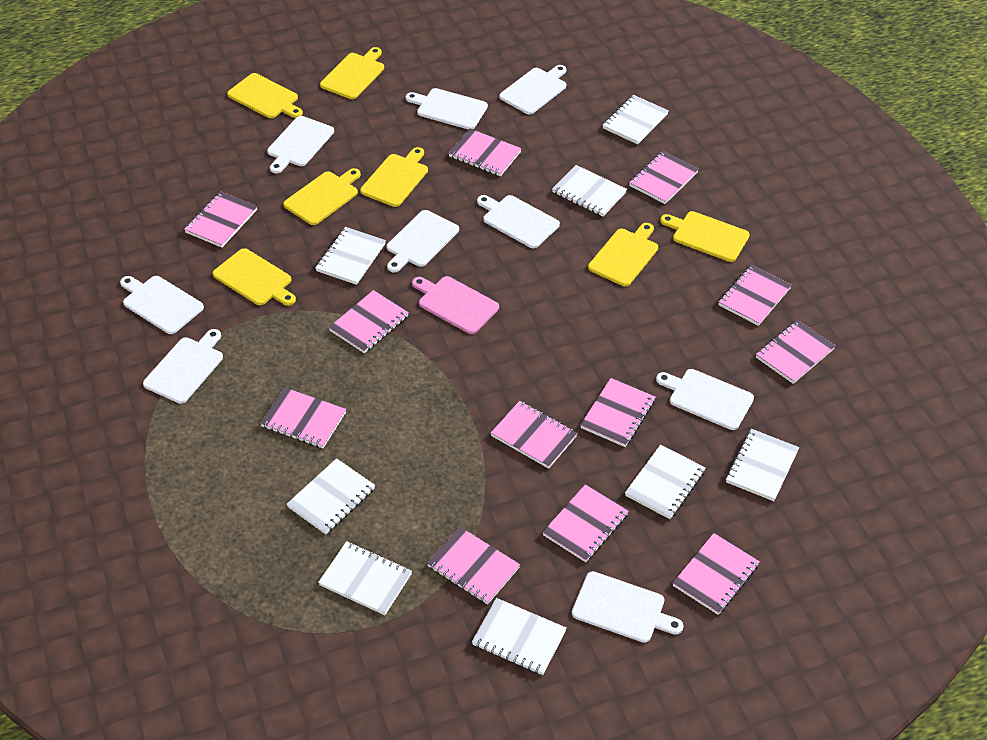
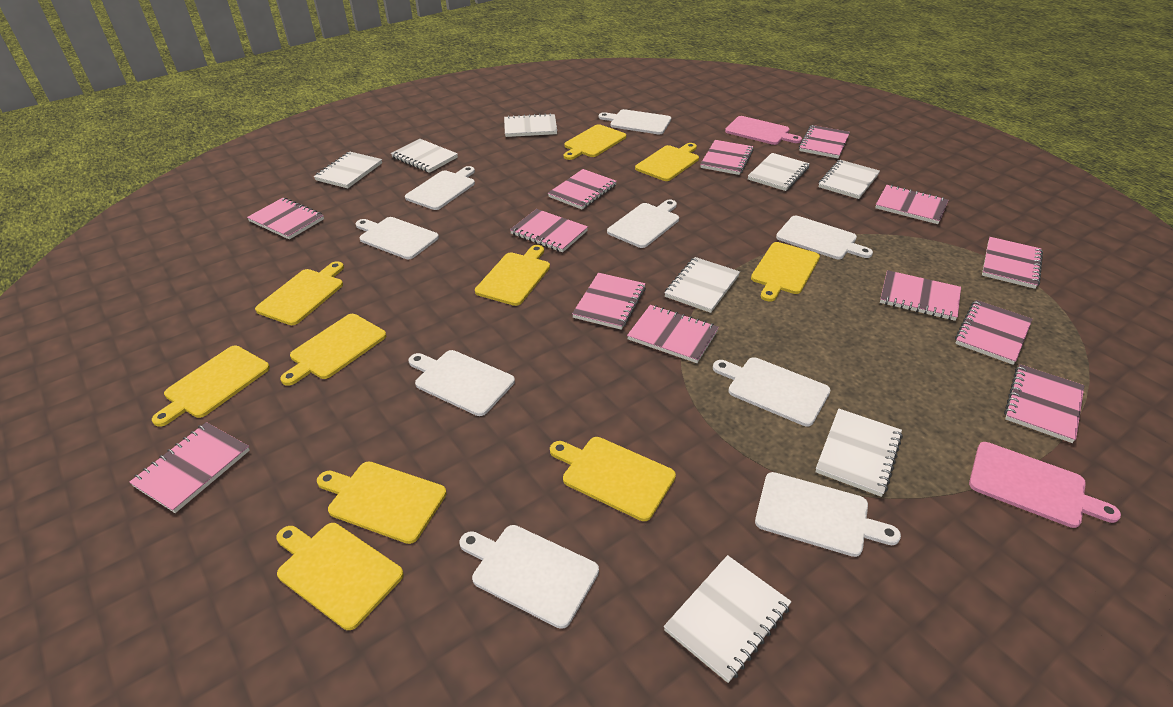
pink cutting board: 1 -> 2
pink notebook: 12 -> 13
yellow cutting board: 7 -> 10

